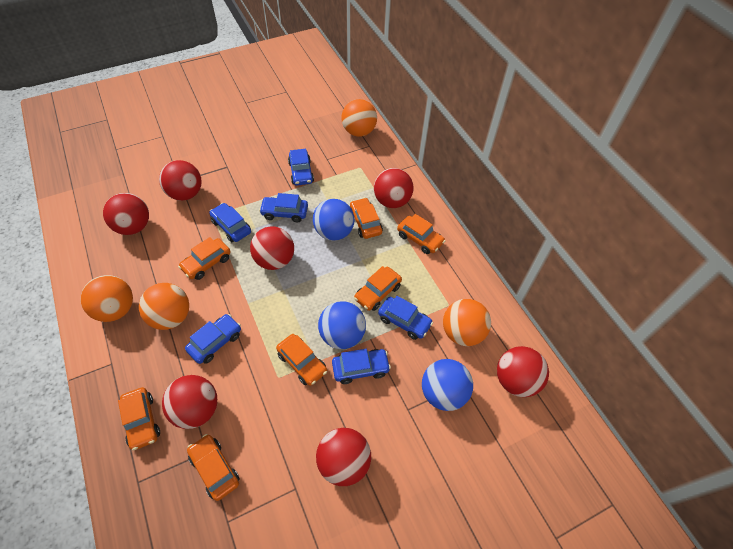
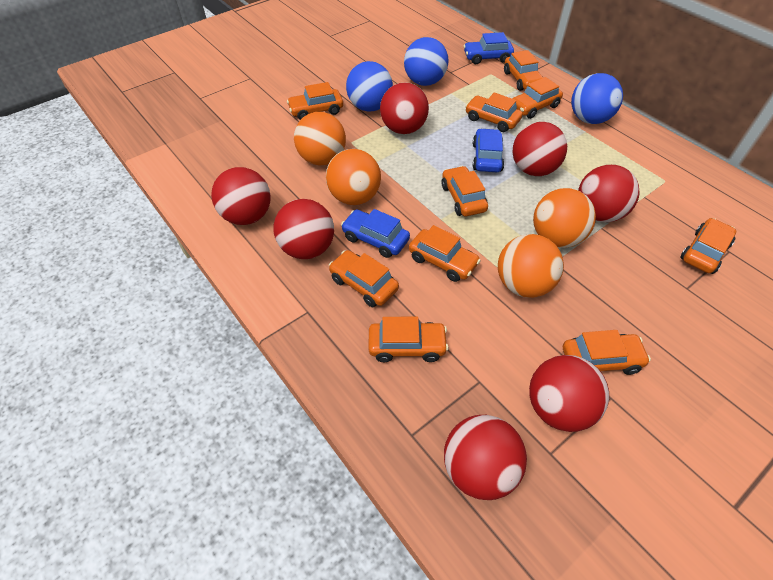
blue car: 6 -> 3
orange car: 7 -> 10

